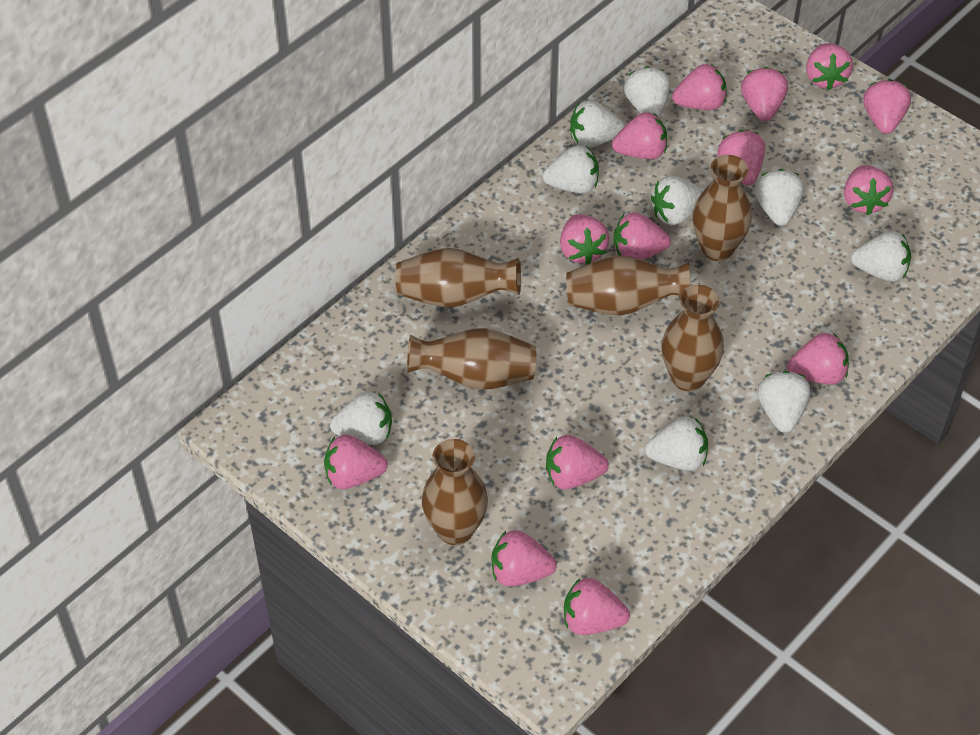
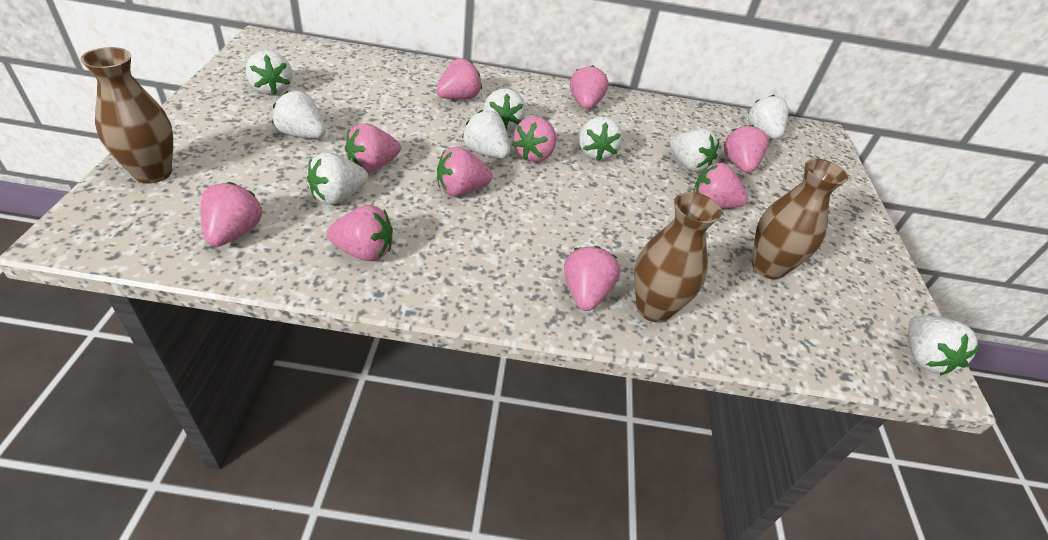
brown vase: 6 -> 3
pink strawberry: 14 -> 10

